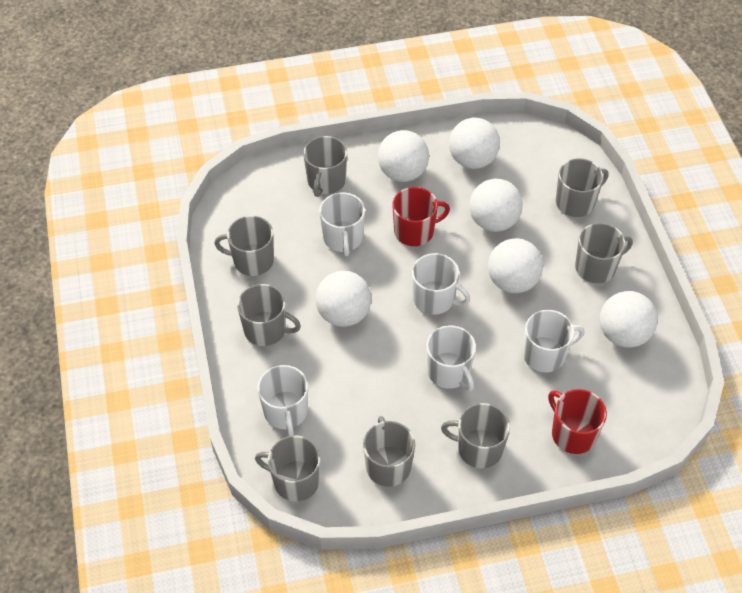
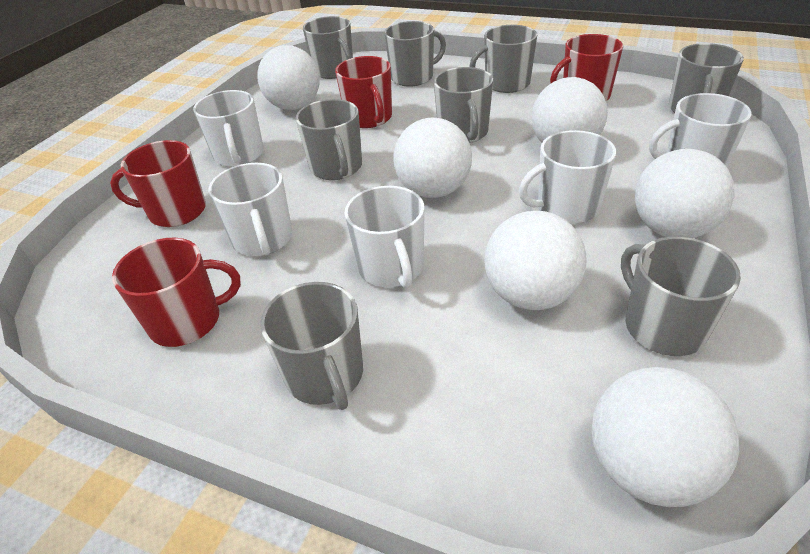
red mug: 2 -> 4

